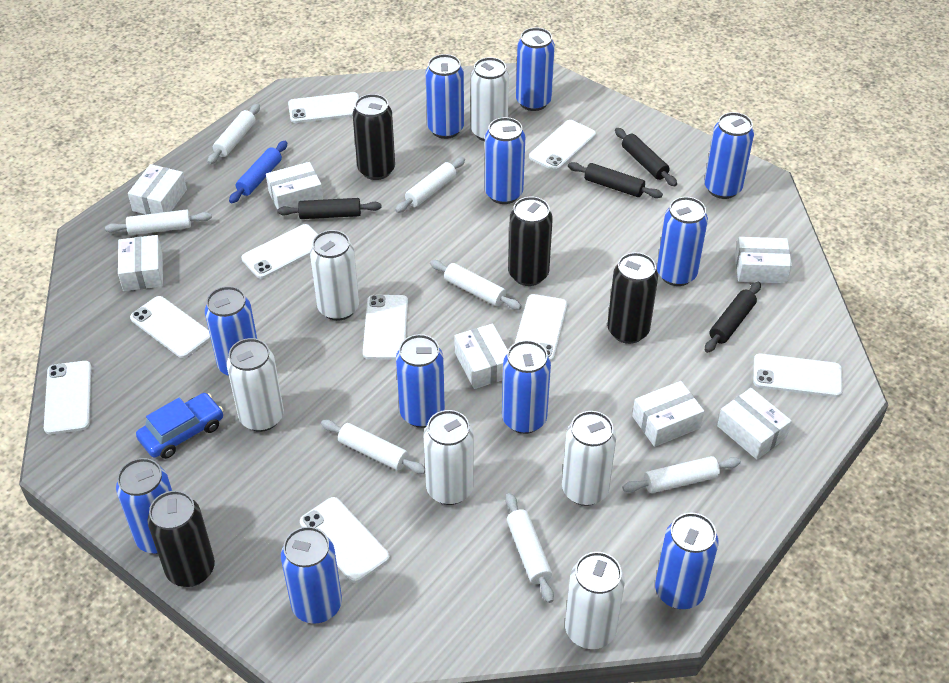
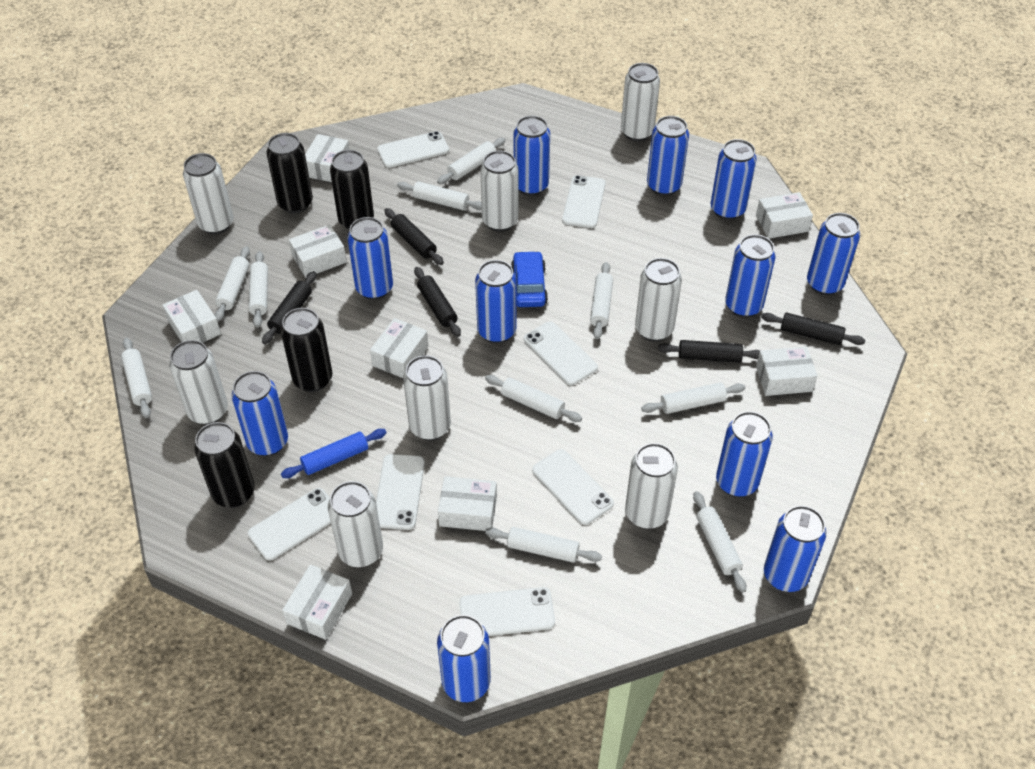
black rolling pin: 4 -> 5
white box: 7 -> 8
white can: 6 -> 8
white phone: 9 -> 7
white rolling pin: 7 -> 10

